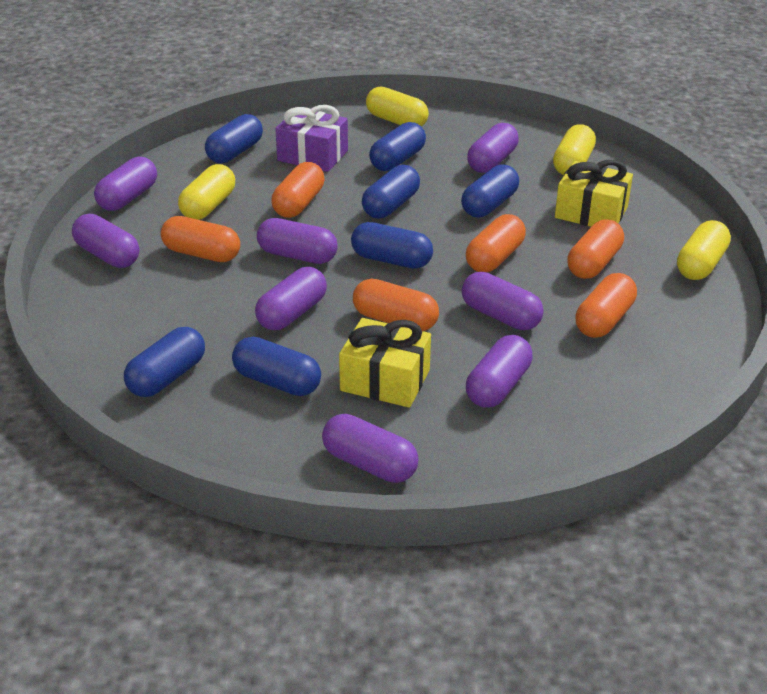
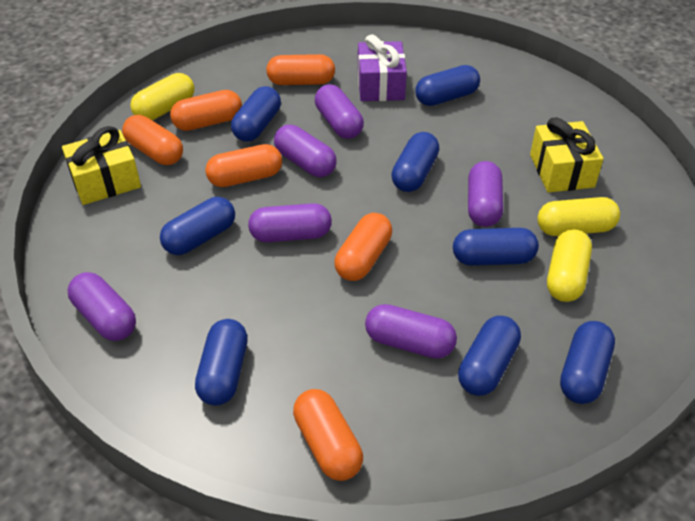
blue capsule: 7 -> 8
purple capsule: 8 -> 6
yellow capsule: 4 -> 3

